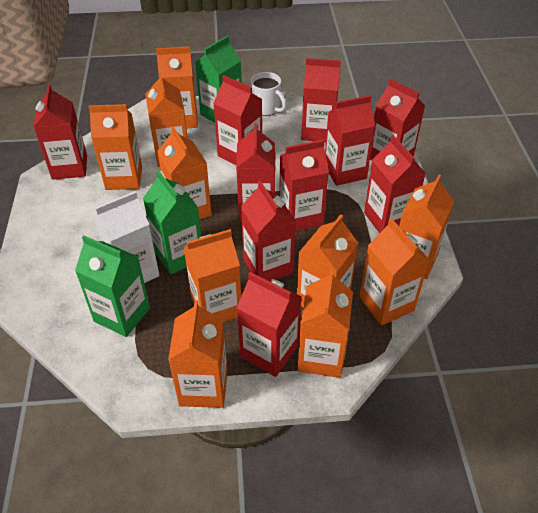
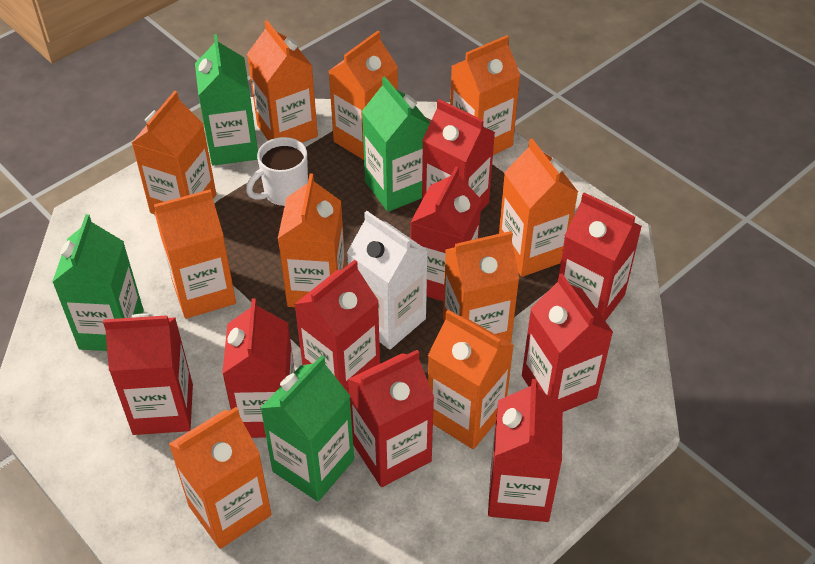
green carton: 3 -> 4
red carton: 10 -> 9

